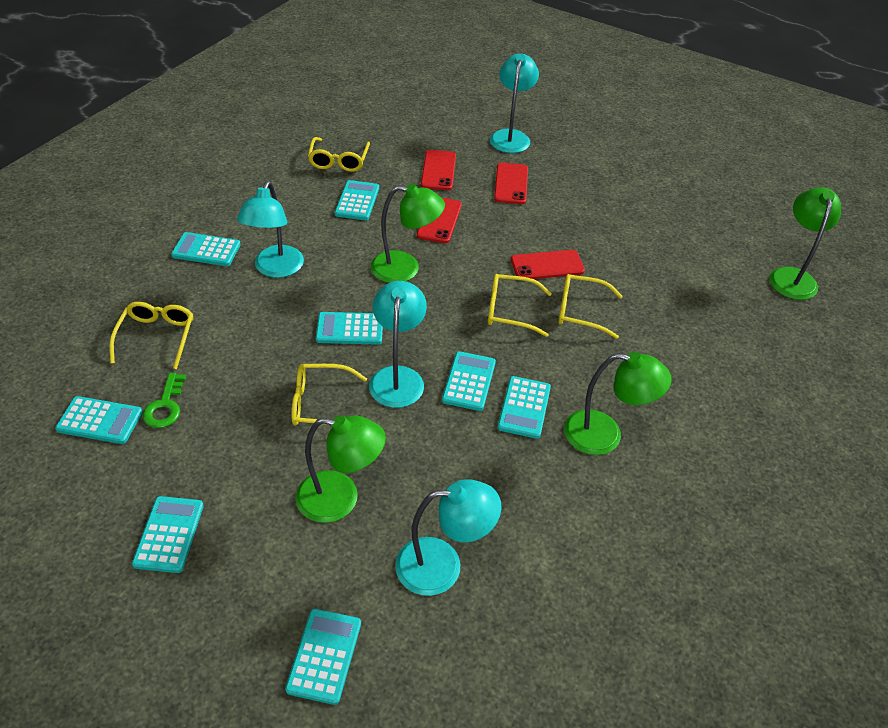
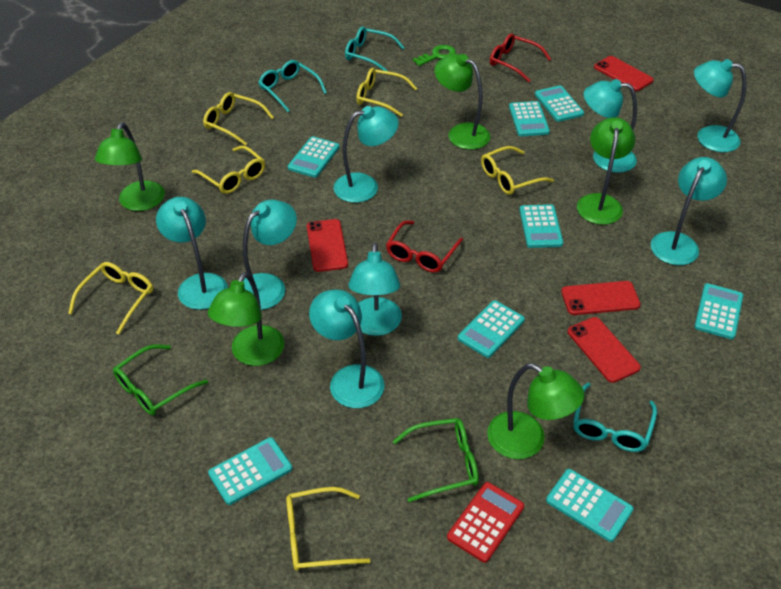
green glasses: 0 -> 2
green lamp: 4 -> 5
red calculator: 0 -> 1
red glasses: 0 -> 2
turquoise glasses: 0 -> 3
turquoise lamp: 4 -> 8
yellow glasses: 5 -> 6

